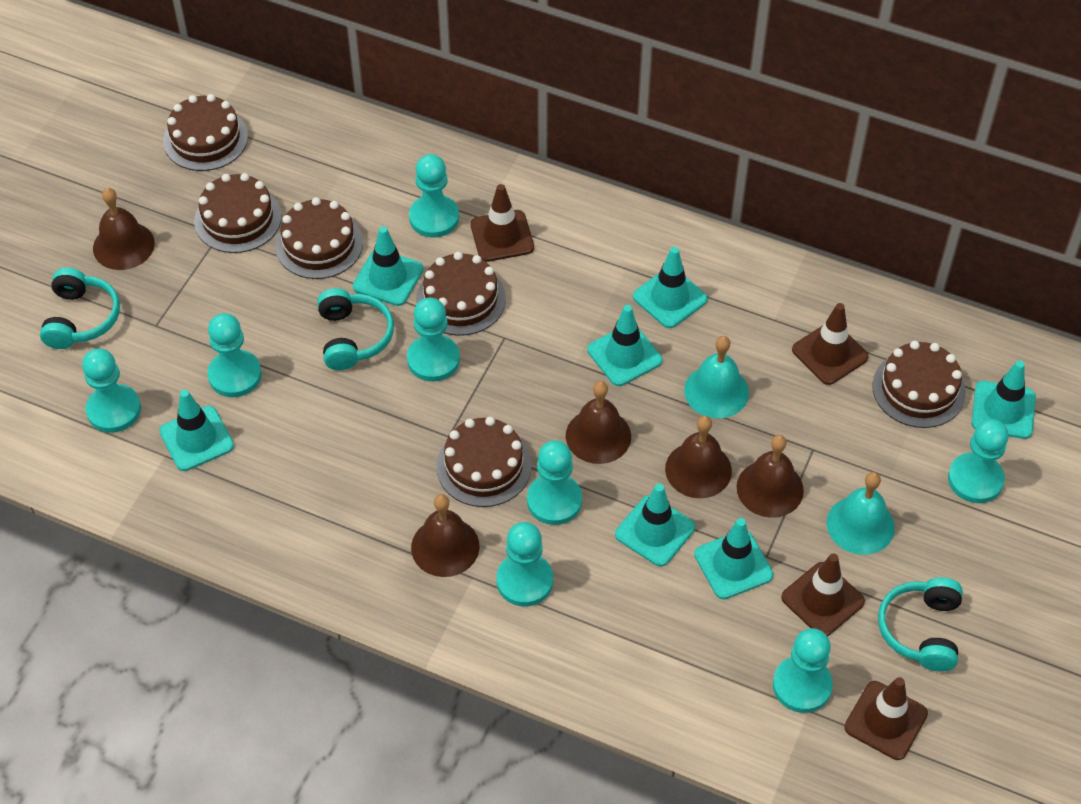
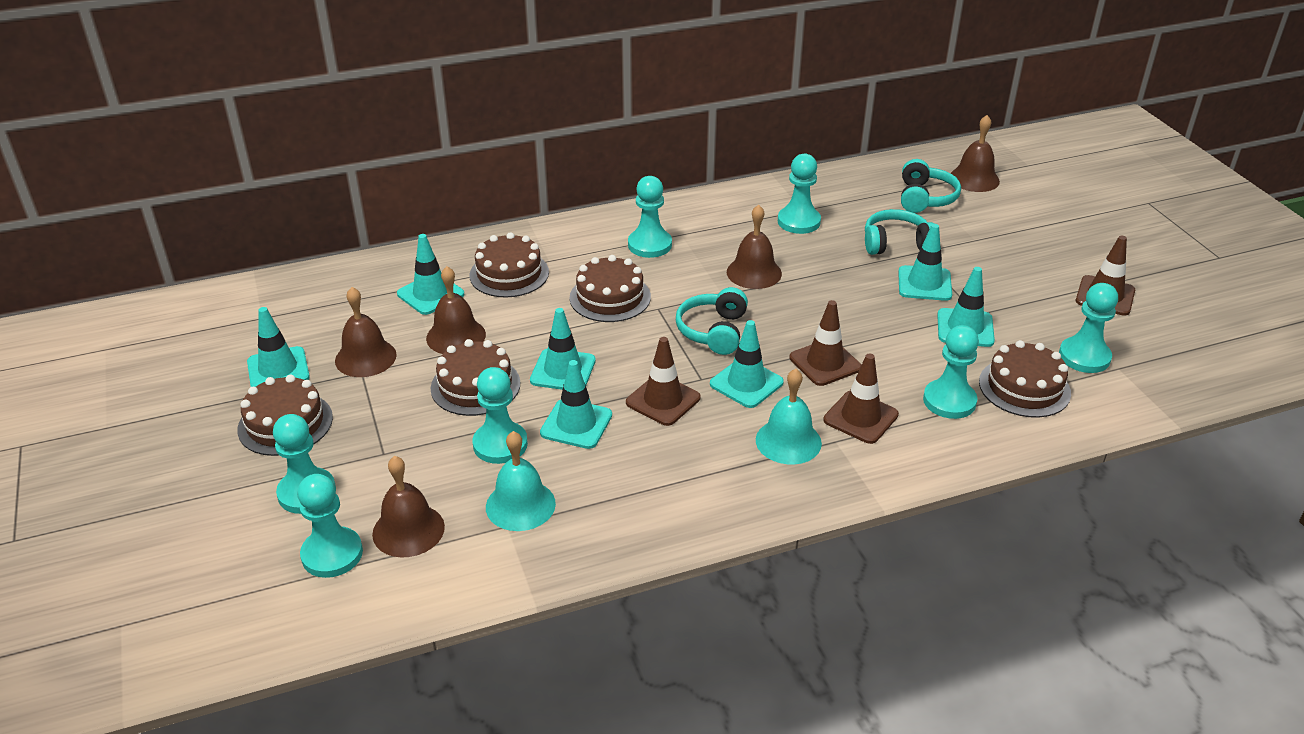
brown cake: 6 -> 5
turquoise pawn: 8 -> 7

